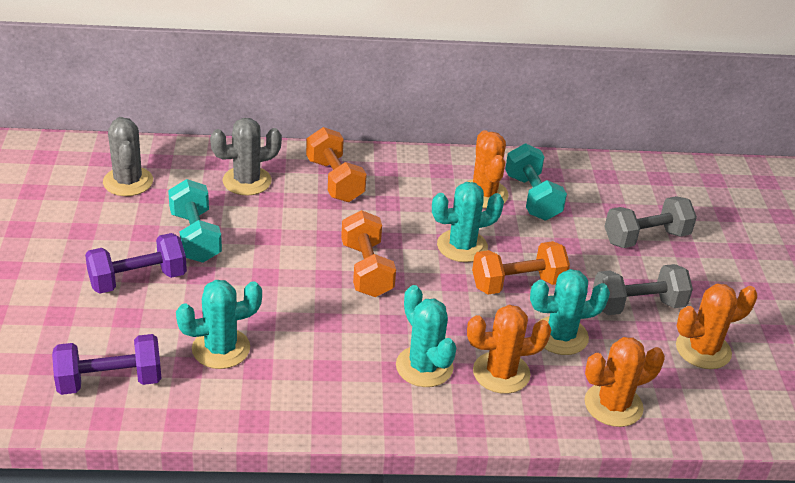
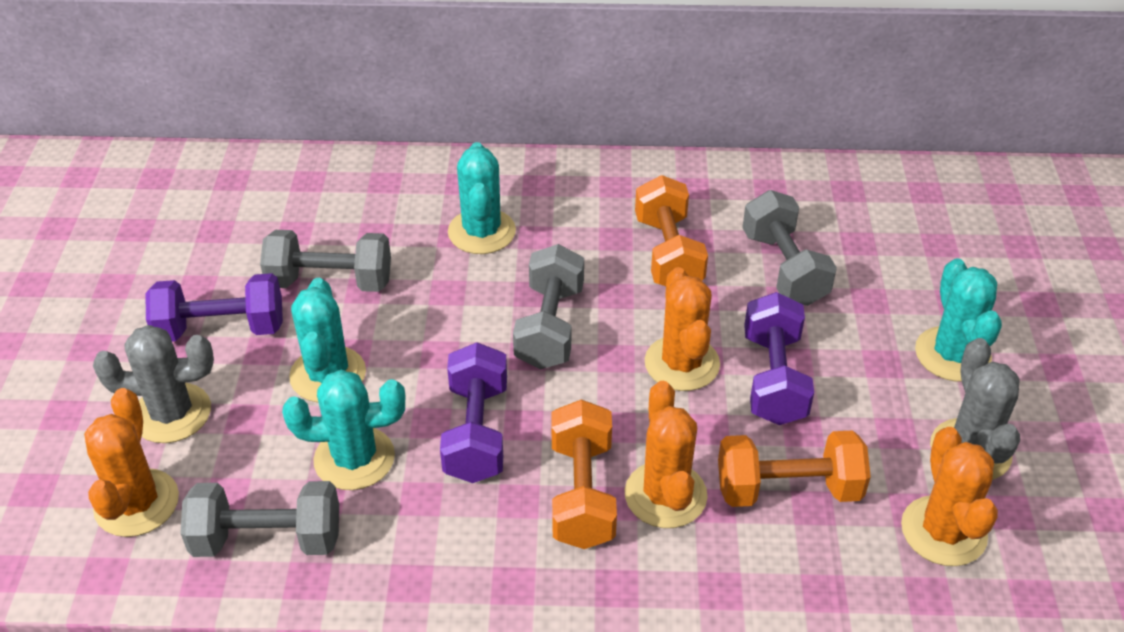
grey dumbbell: 2 -> 4
purple dumbbell: 2 -> 3
turquoise dumbbell: 2 -> 0

